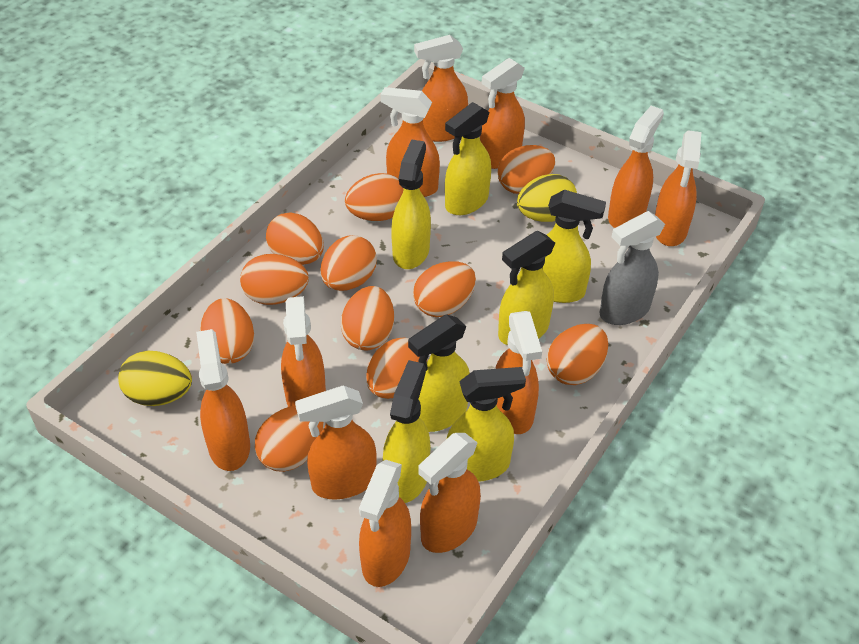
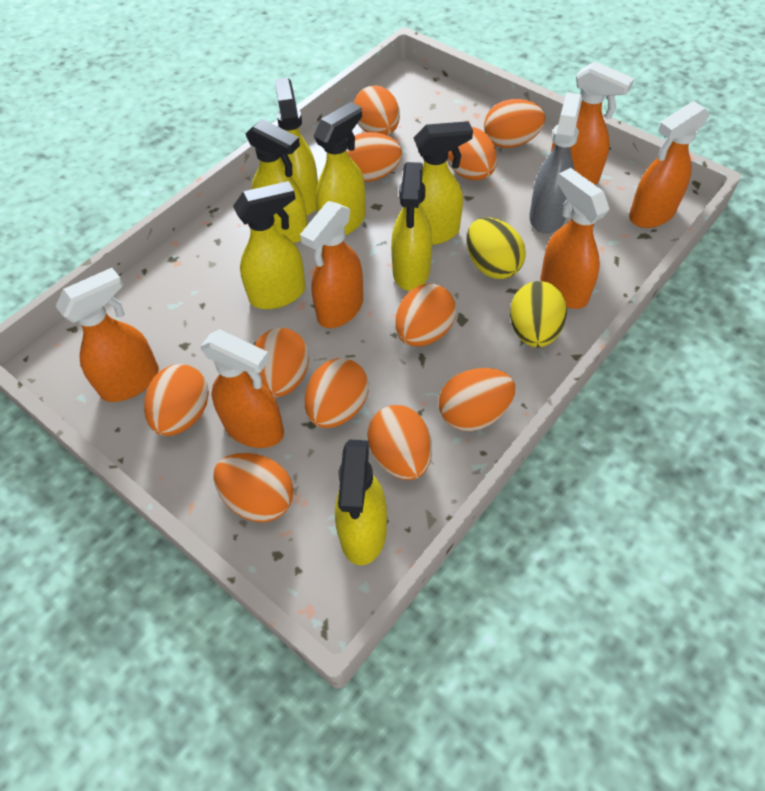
orange spray bottle: 11 -> 6

